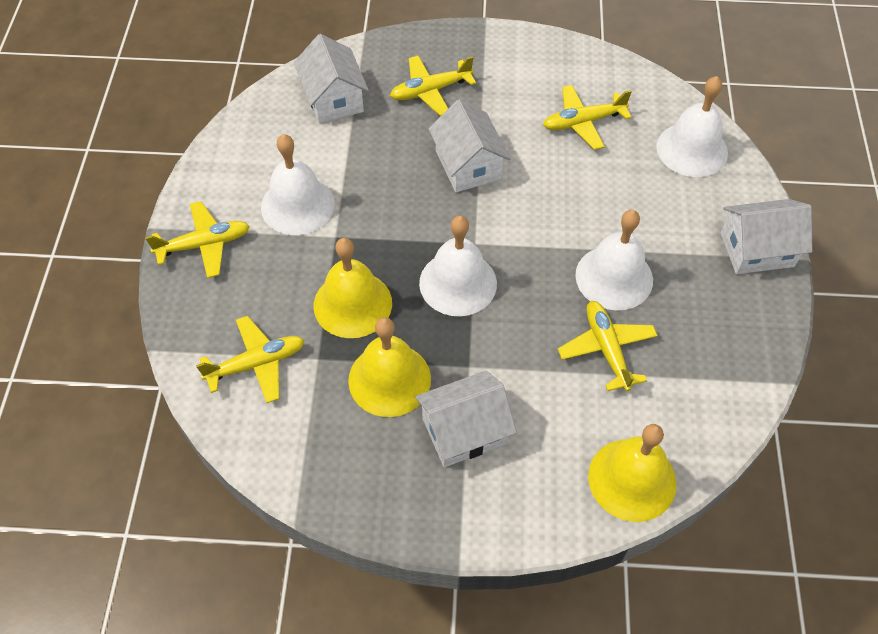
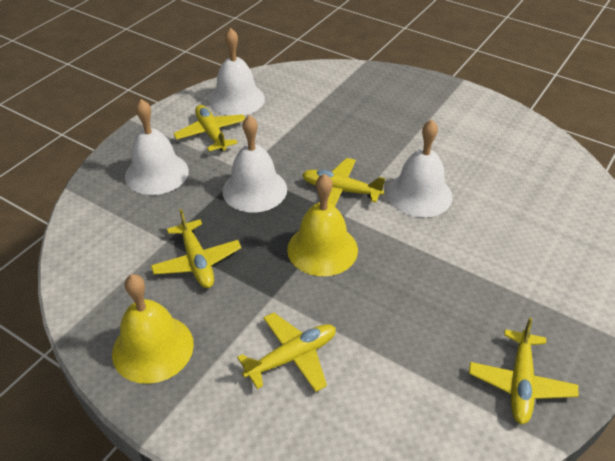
white house: 4 -> 0
yellow bell: 3 -> 2

